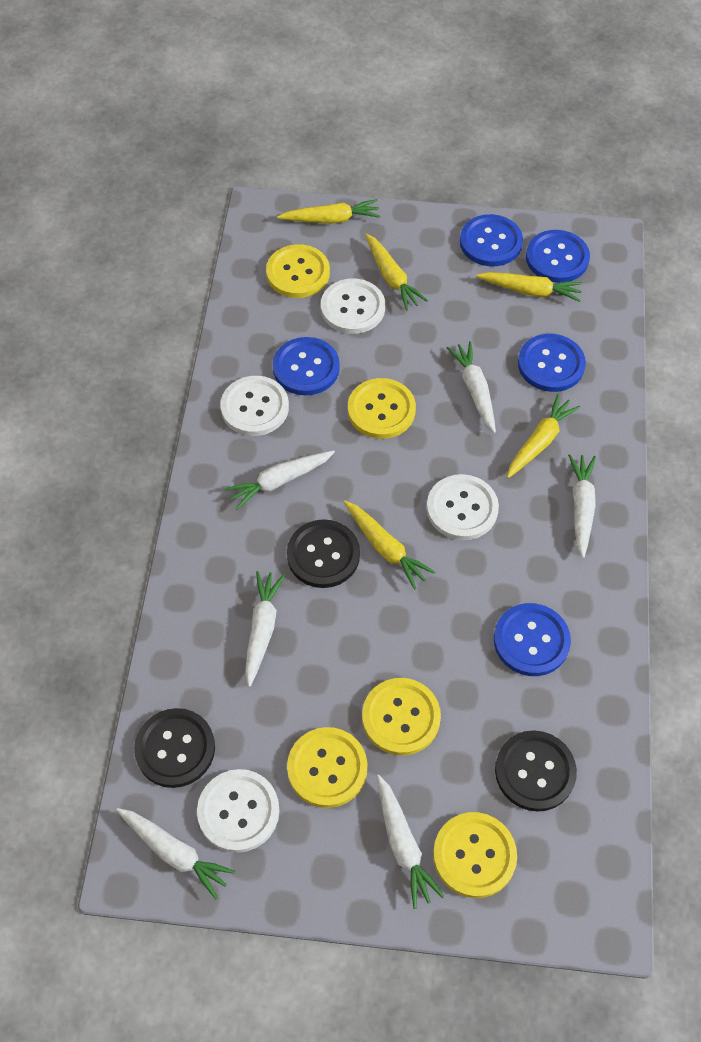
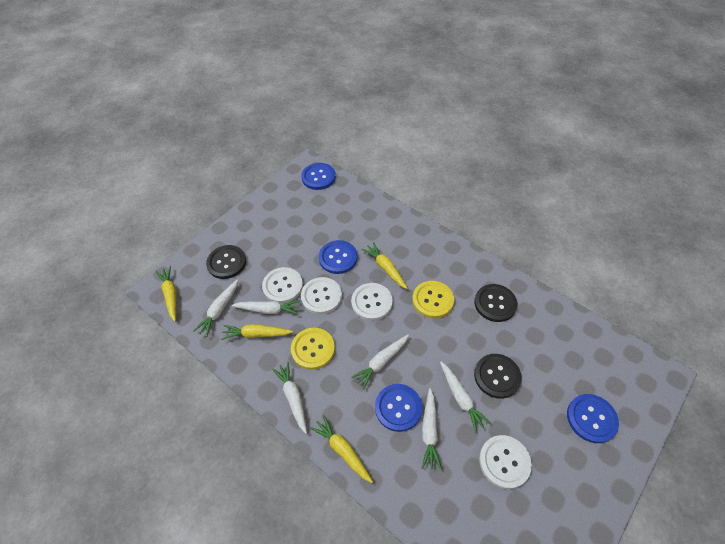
blue button: 5 -> 4
yellow button: 5 -> 2
yellow carrot: 5 -> 4

